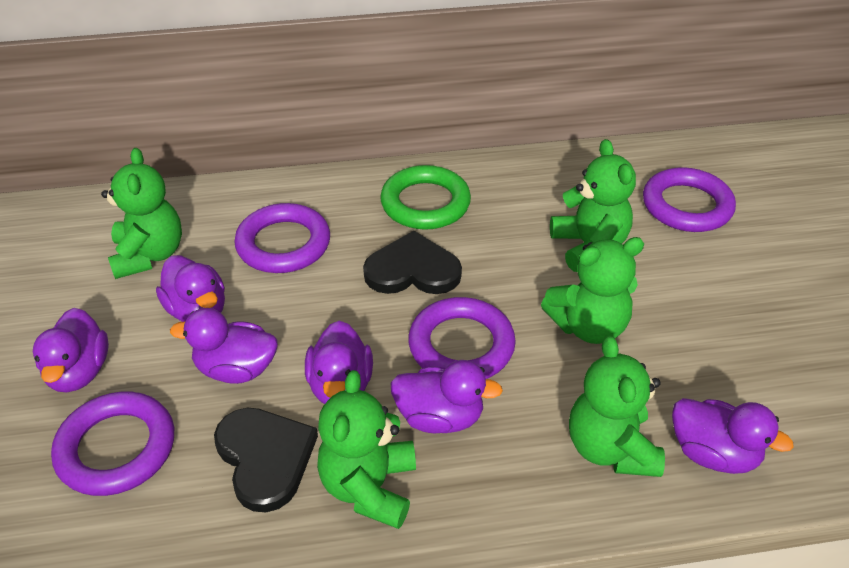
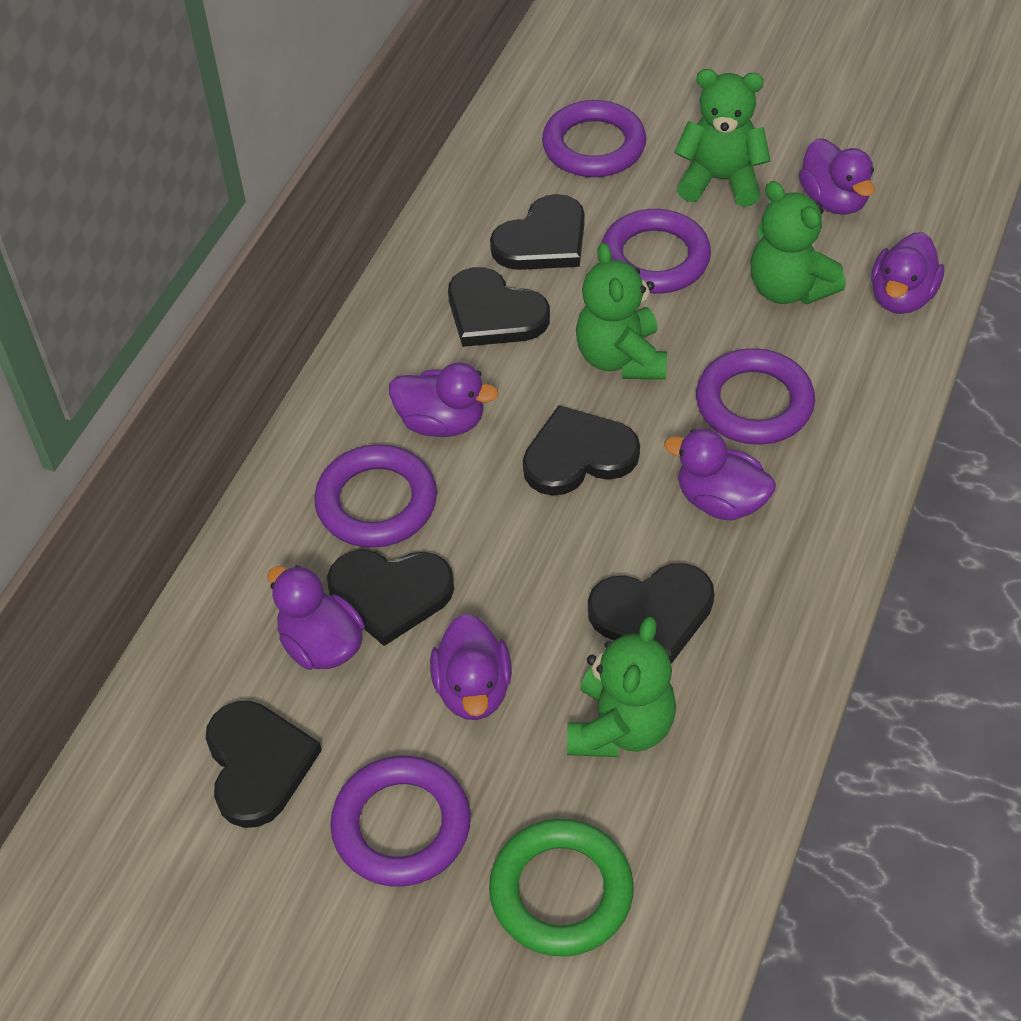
black heart: 2 -> 6
green teddy bear: 5 -> 4
purple ring: 4 -> 5

